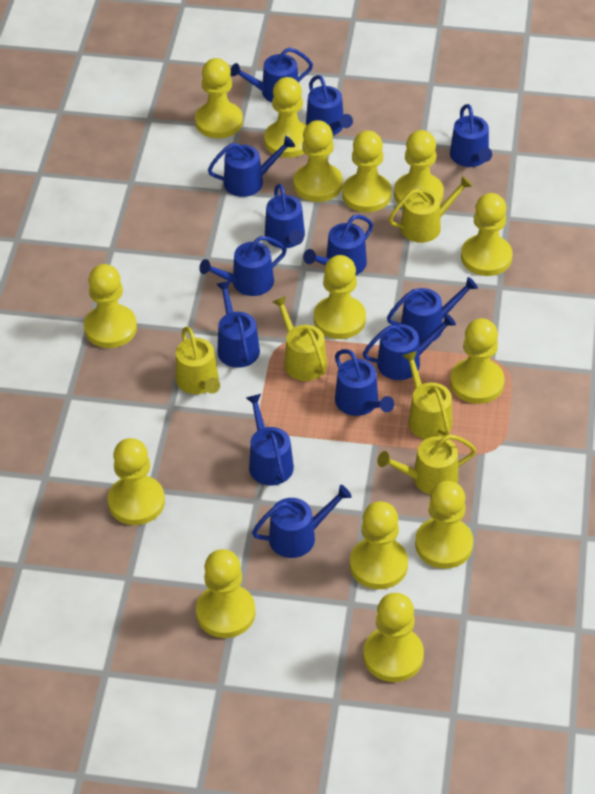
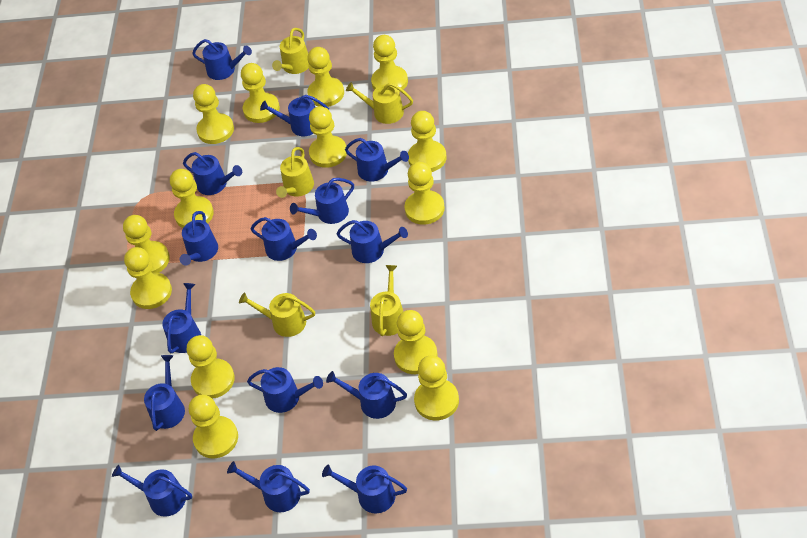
blue watering can: 13 -> 15

